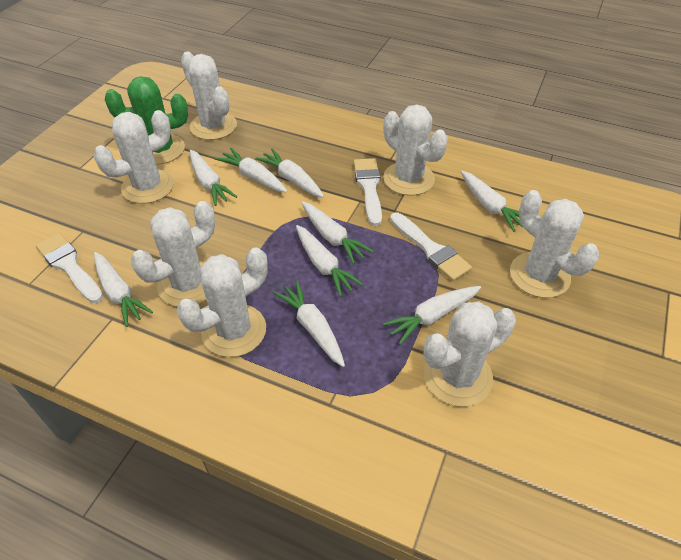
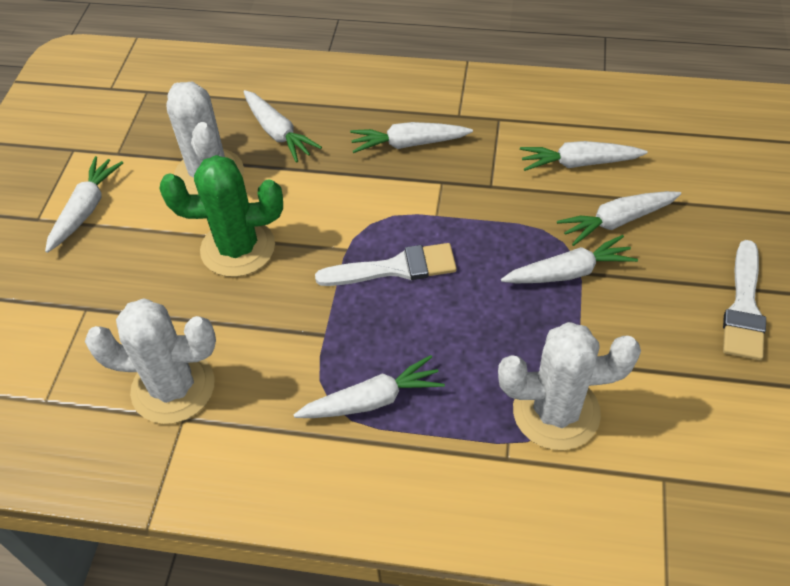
white brush: 3 -> 2
white cactus: 7 -> 3
white carrot: 9 -> 7

